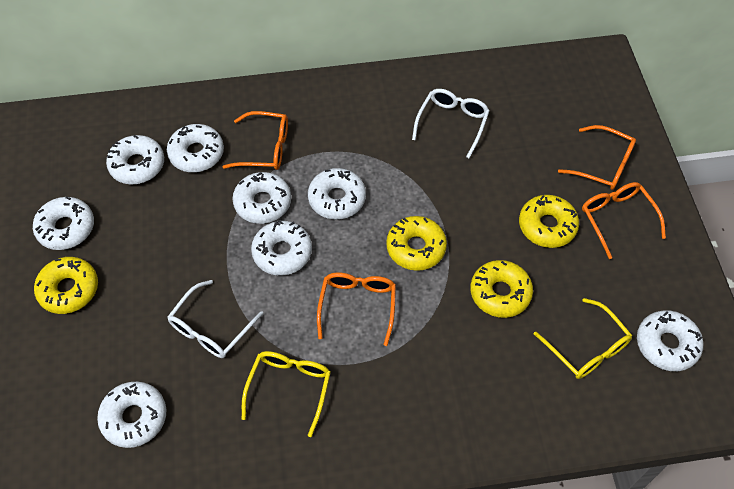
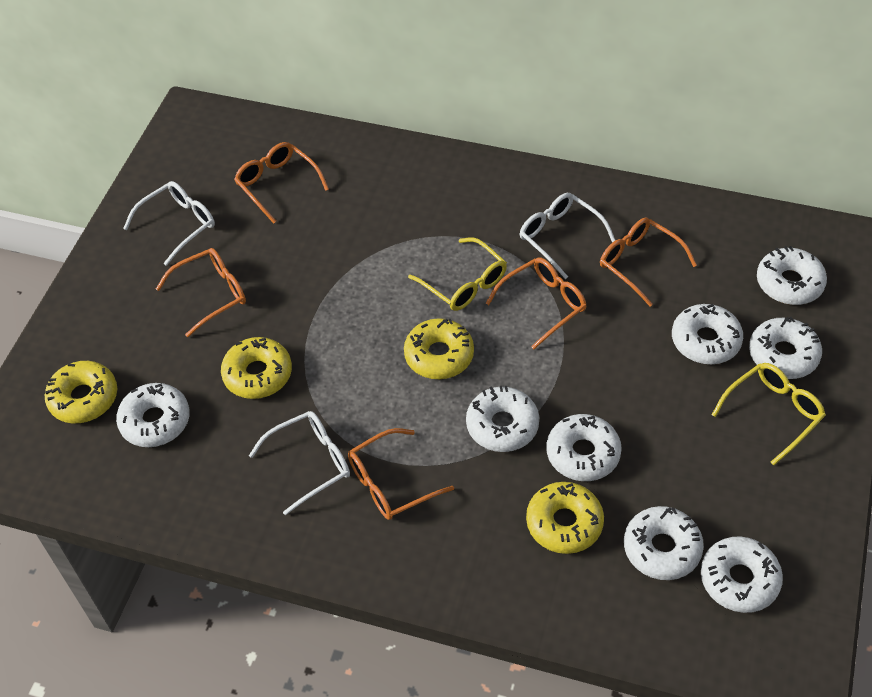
orange glasses: 4 -> 5
white glasses: 2 -> 3

